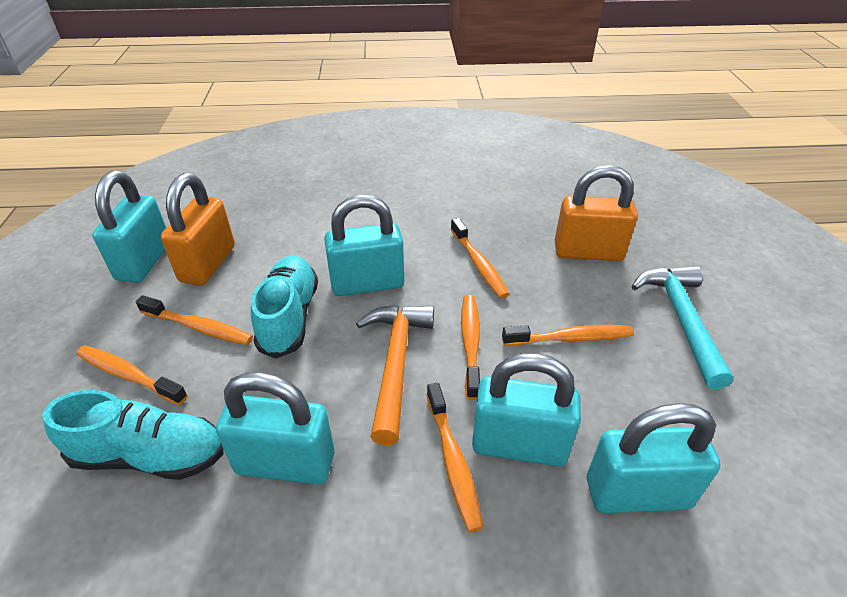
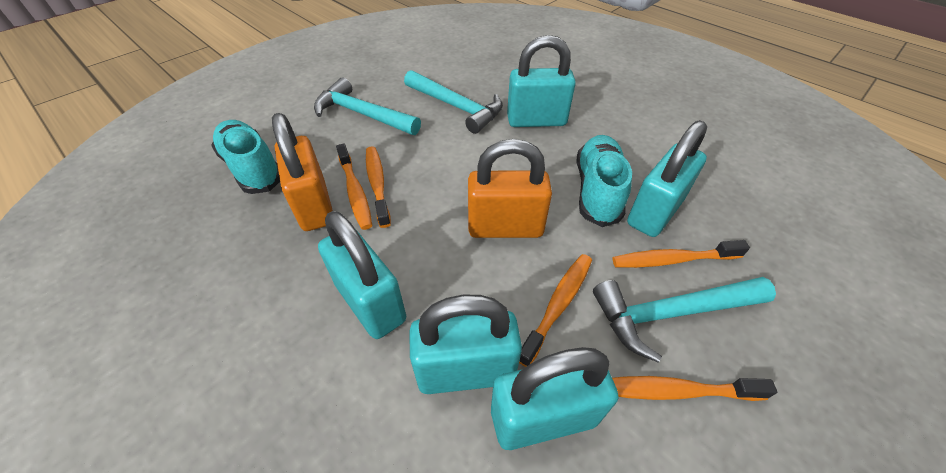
orange hammer: 1 -> 0
orange toothbrush: 6 -> 5
turquoise hammer: 1 -> 3

